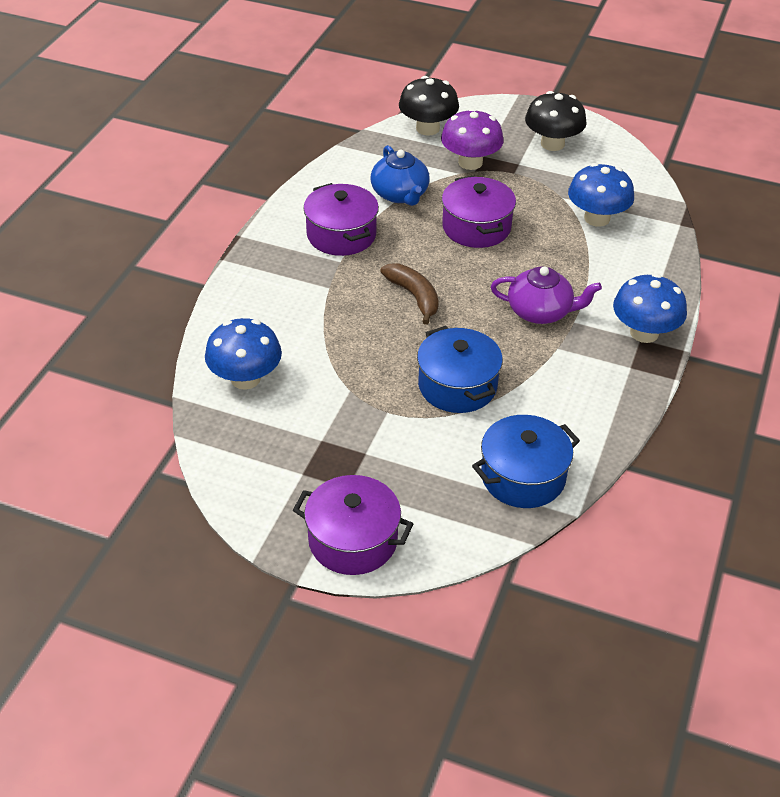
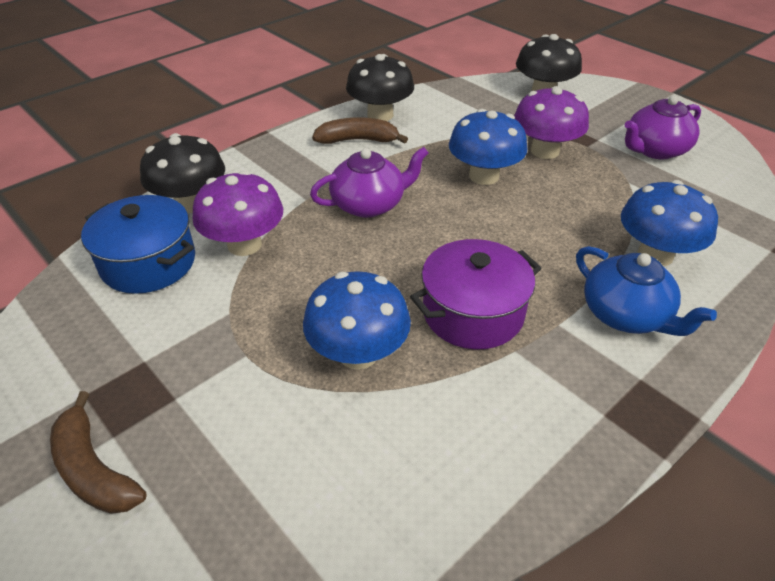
black mushroom: 2 -> 3
blue pot: 2 -> 1
brown banana: 1 -> 2
purple mushroom: 1 -> 2
purple pot: 3 -> 1
purple teapot: 1 -> 2

